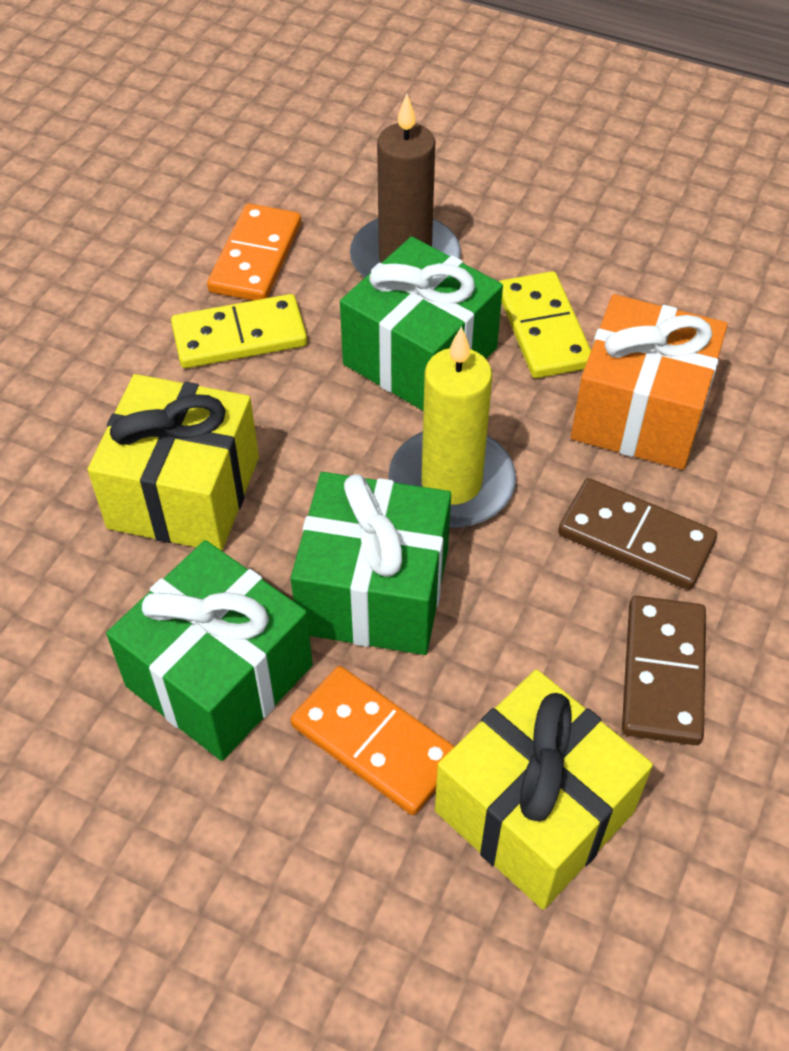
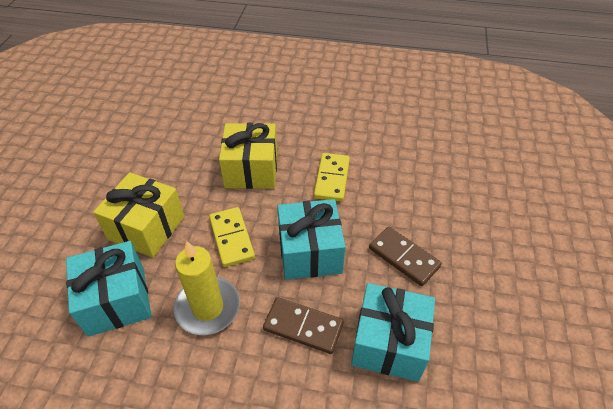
brown candle: 1 -> 0
green gift: 3 -> 0
orange domino: 2 -> 0
orange gift: 1 -> 0
turquoise gift: 0 -> 3

